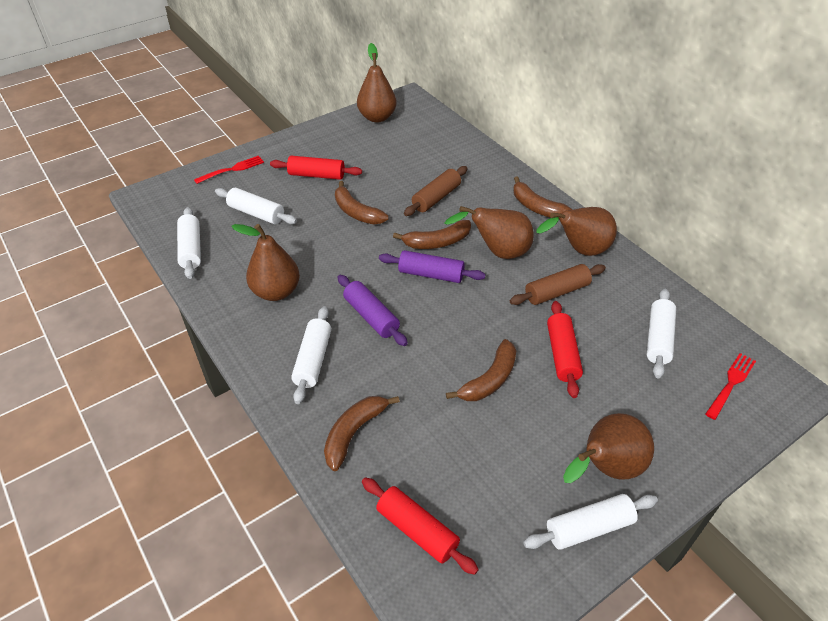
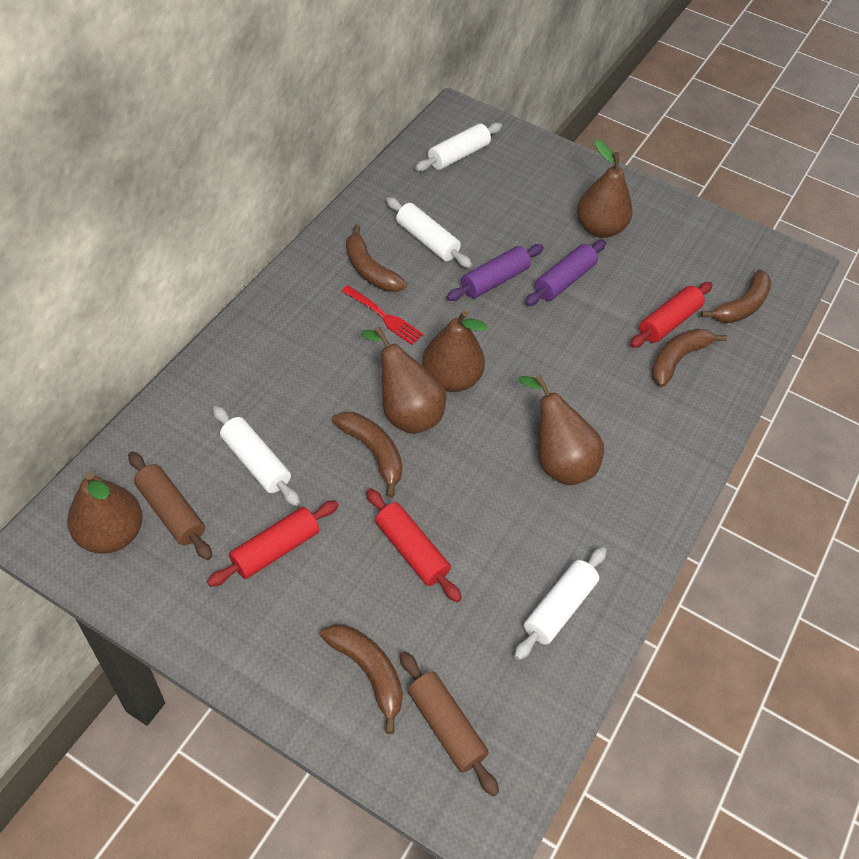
red fork: 2 -> 1
white rolling pin: 5 -> 4

